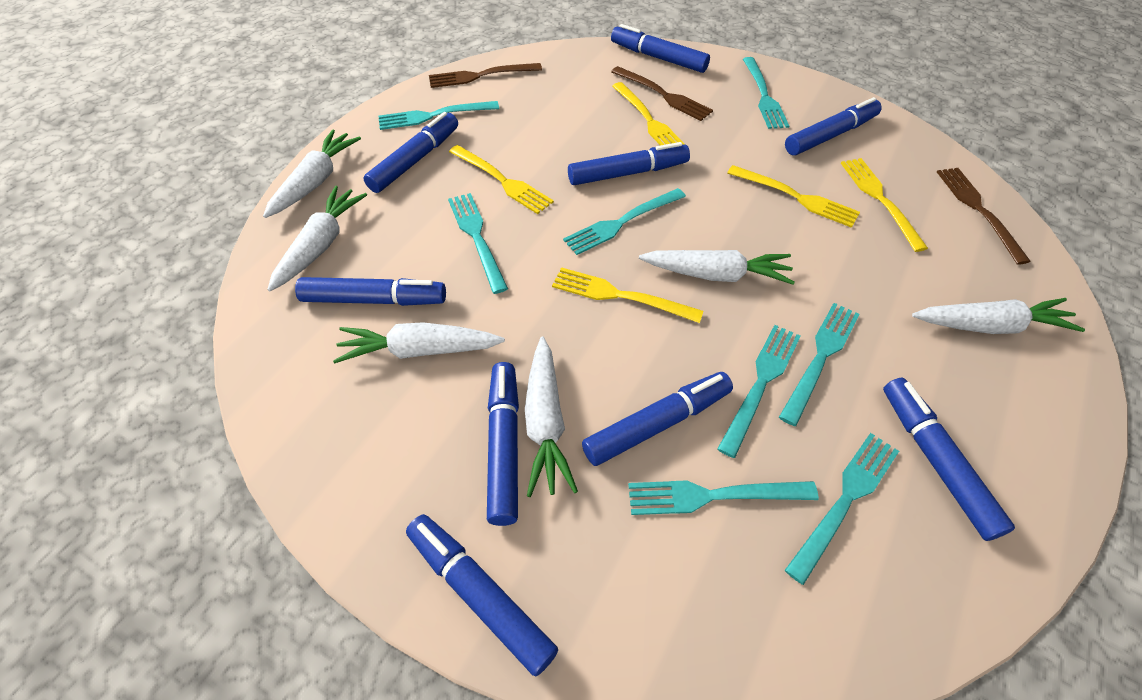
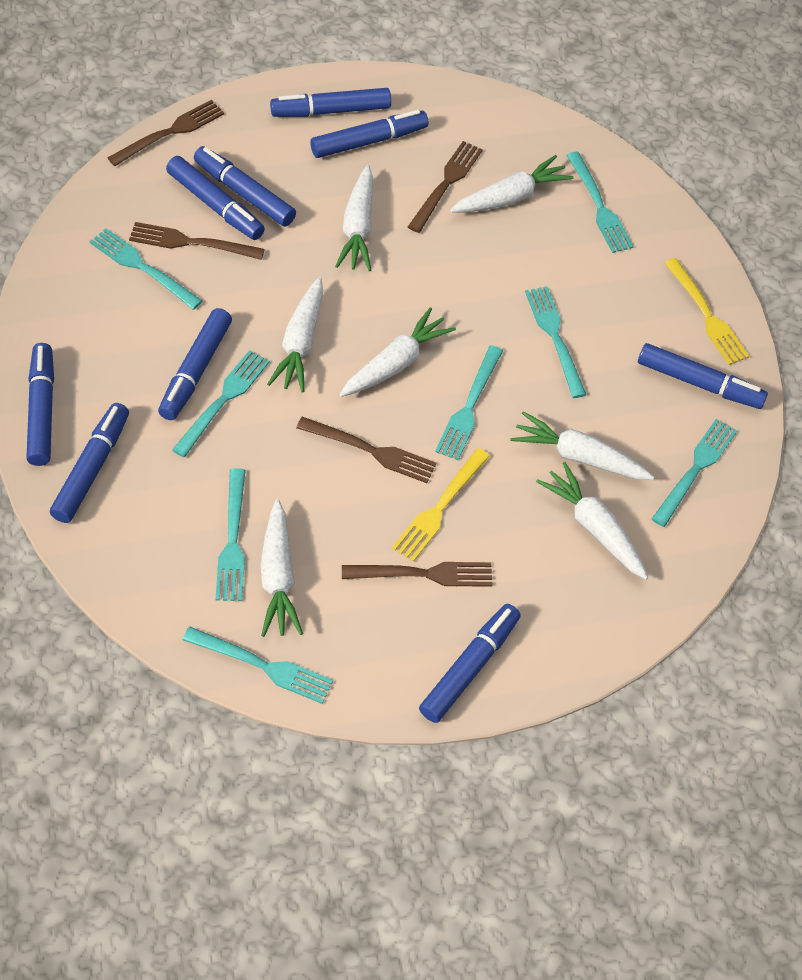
brown fork: 3 -> 5
white carrot: 6 -> 7
yellow fork: 5 -> 2

